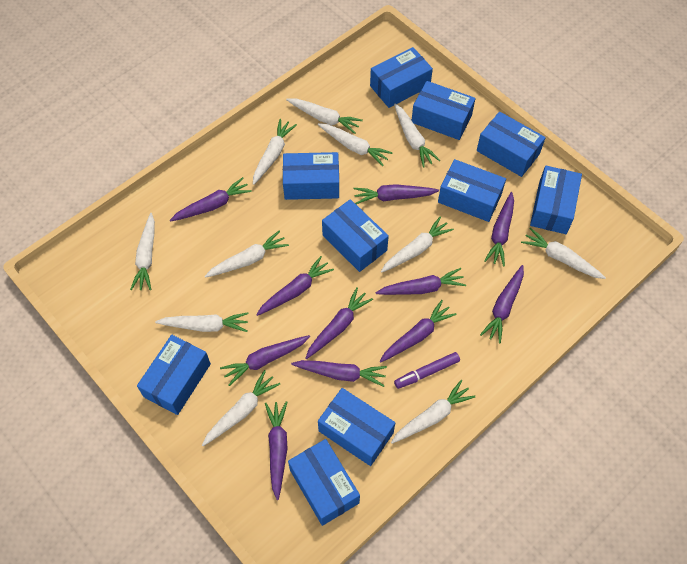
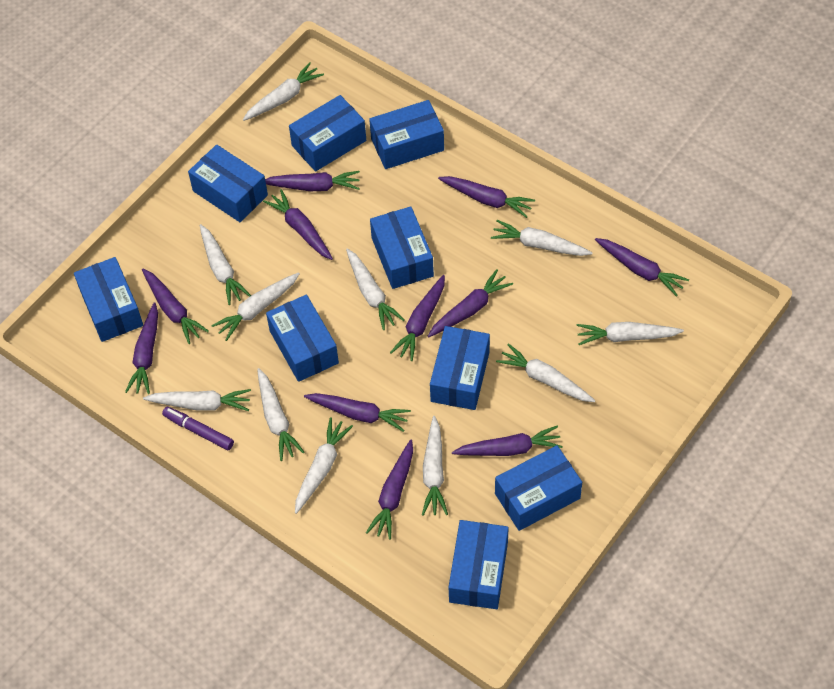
blue box: 10 -> 9

